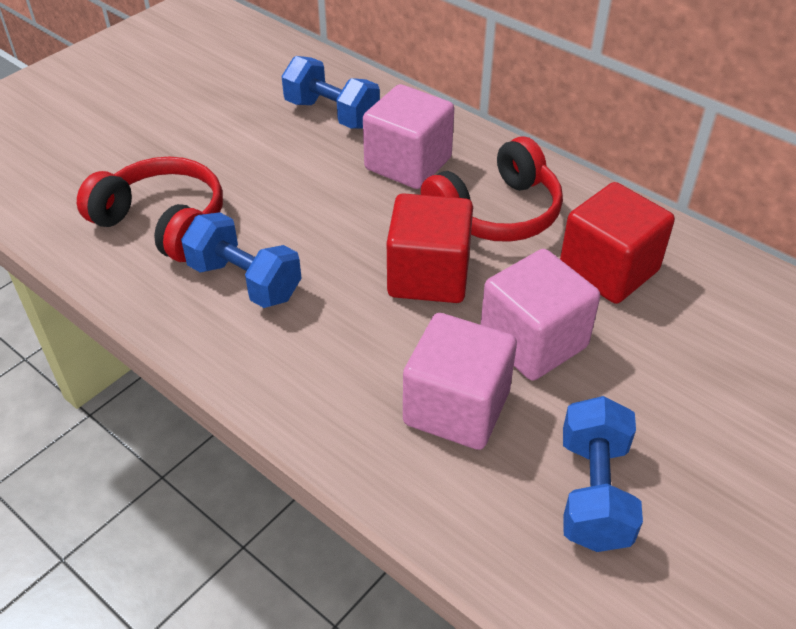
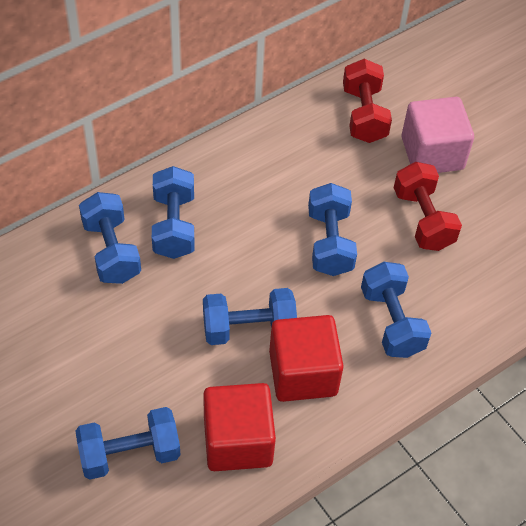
blue dumbbell: 3 -> 6
pink cube: 3 -> 1
red dumbbell: 0 -> 2
red headphones: 2 -> 0

